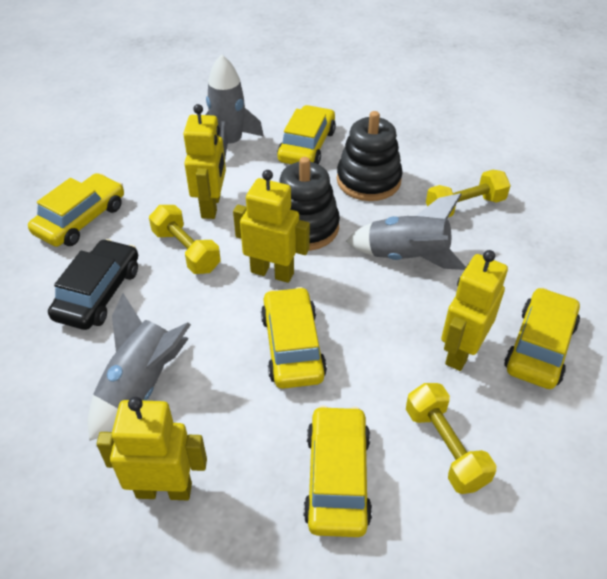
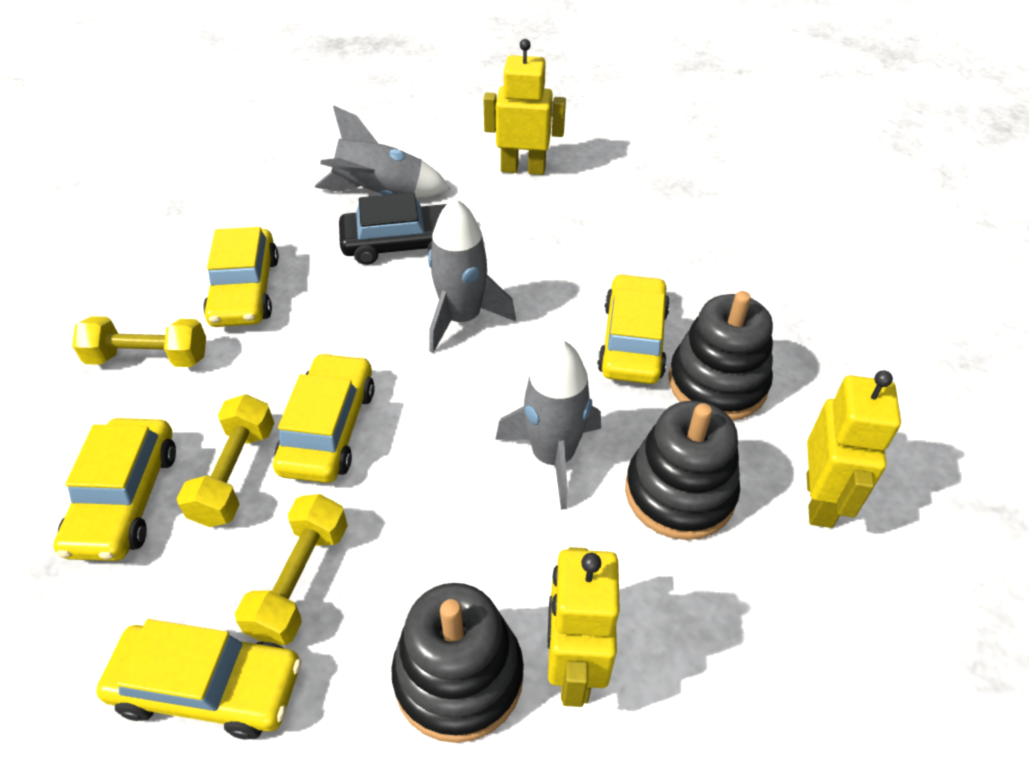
black stacking toy: 2 -> 3
yellow robot: 4 -> 3

